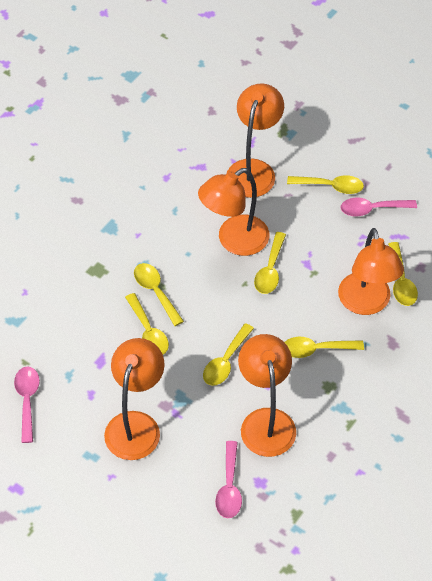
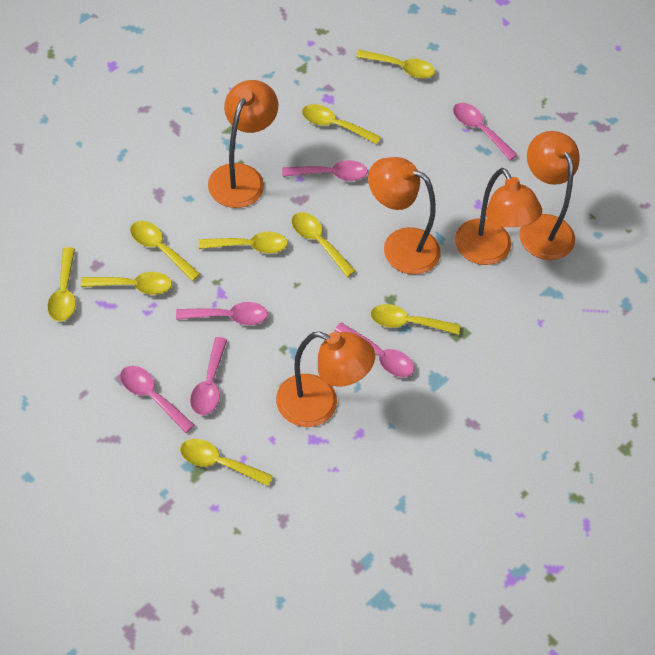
pink spoon: 3 -> 6
yellow spoon: 7 -> 9

